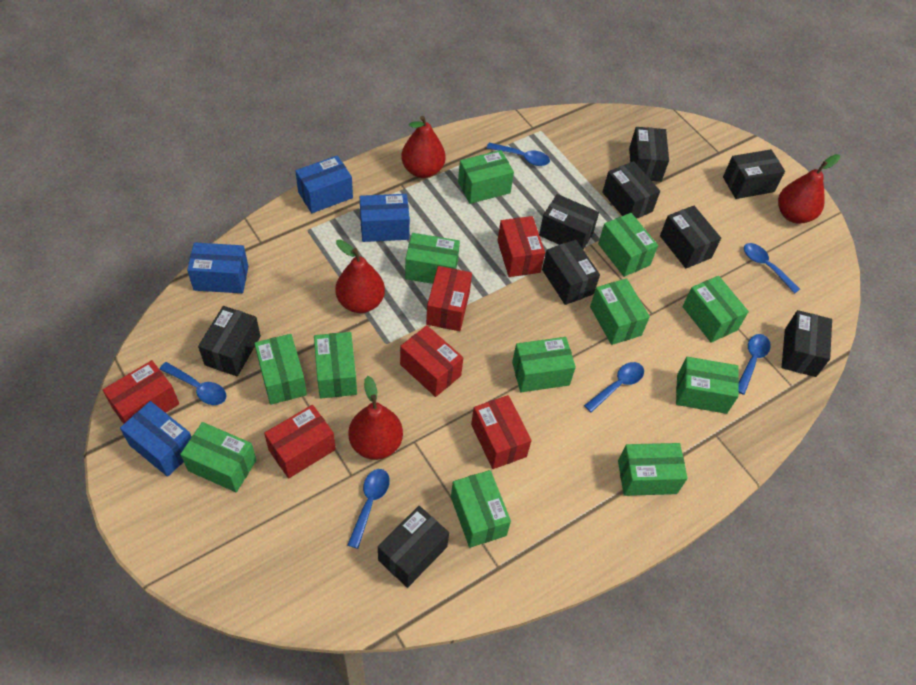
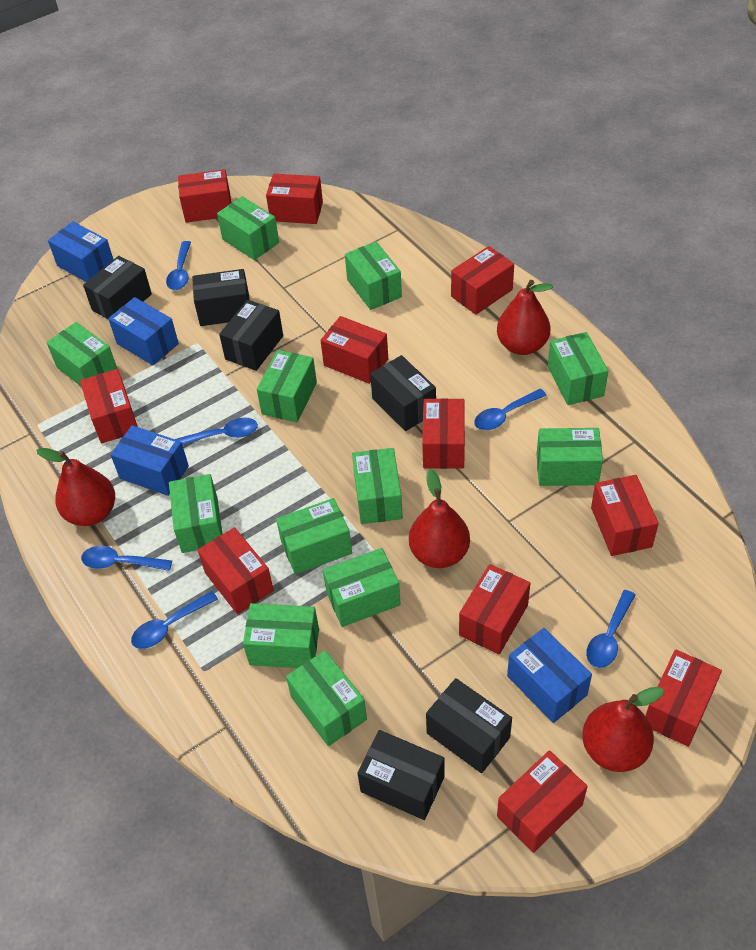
black box: 9 -> 6
red box: 6 -> 11

